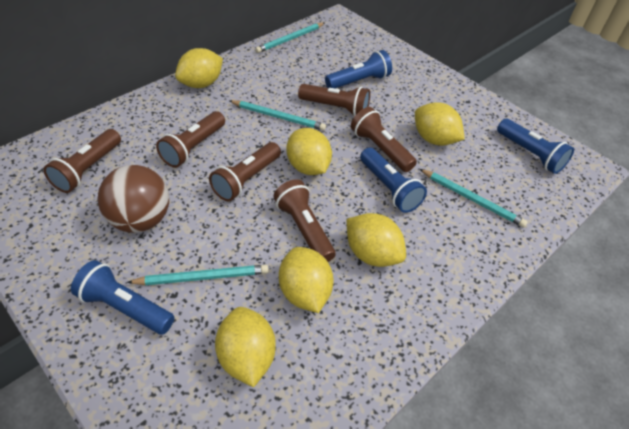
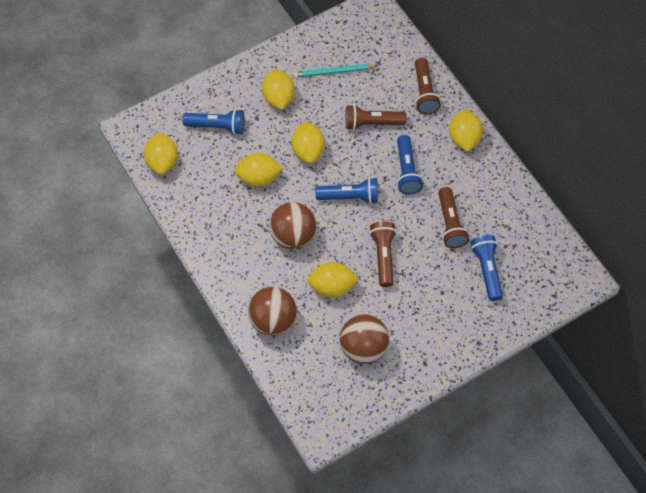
brown ball: 1 -> 3
brown flashlight: 6 -> 4
turquoise pencil: 4 -> 1

